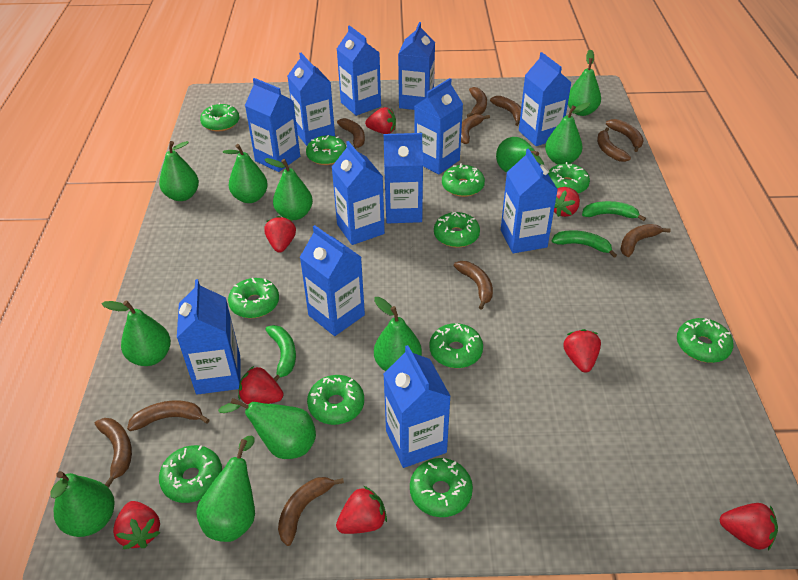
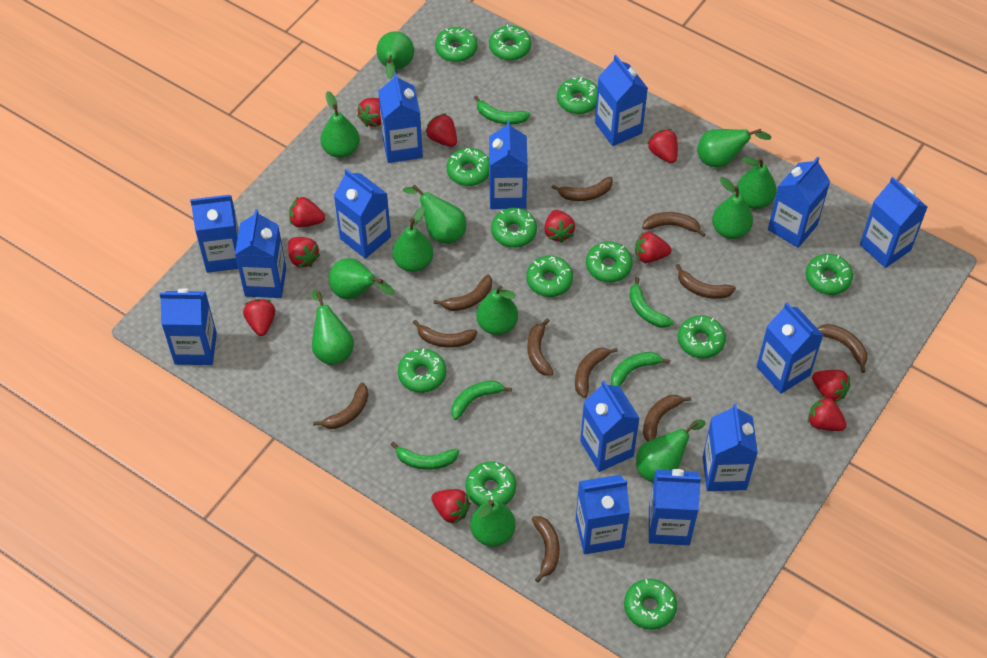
blue carton: 12 -> 14
green banana: 3 -> 5
green donut: 11 -> 12
green pear: 11 -> 12
red strawberry: 8 -> 11

